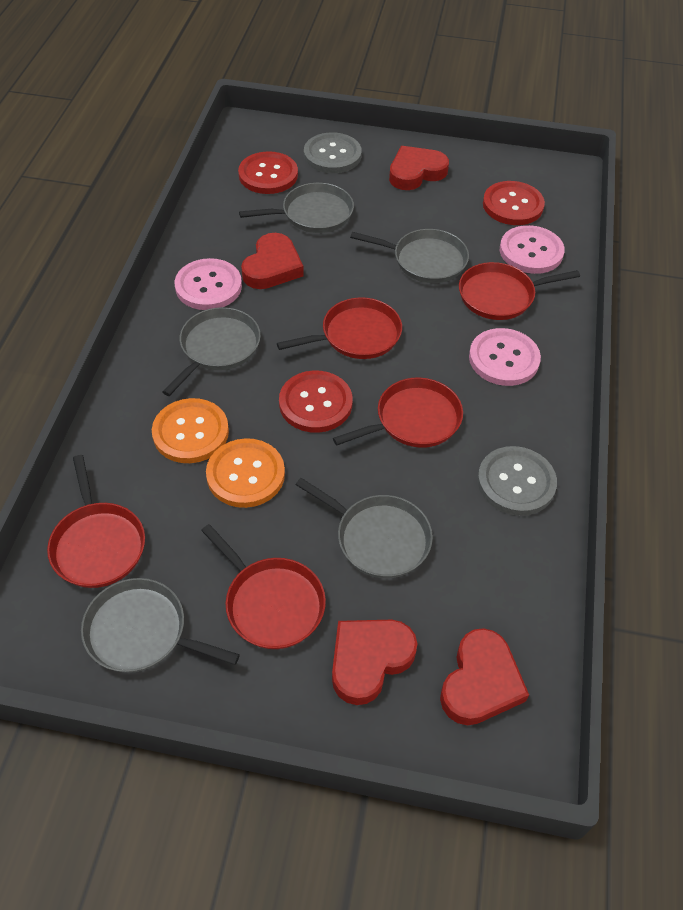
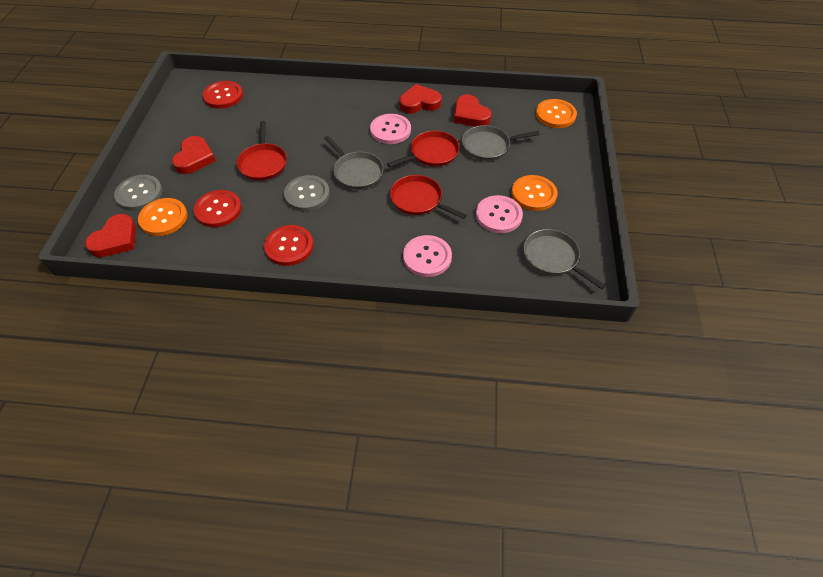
grey pan: 5 -> 3
orange button: 2 -> 3
red pan: 5 -> 3

